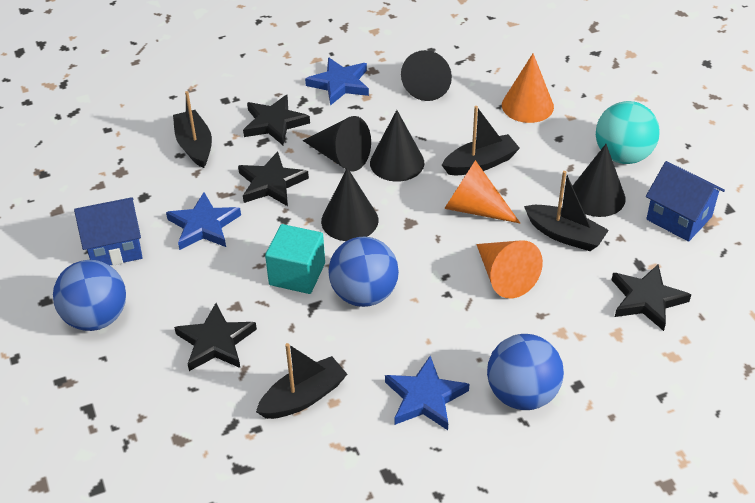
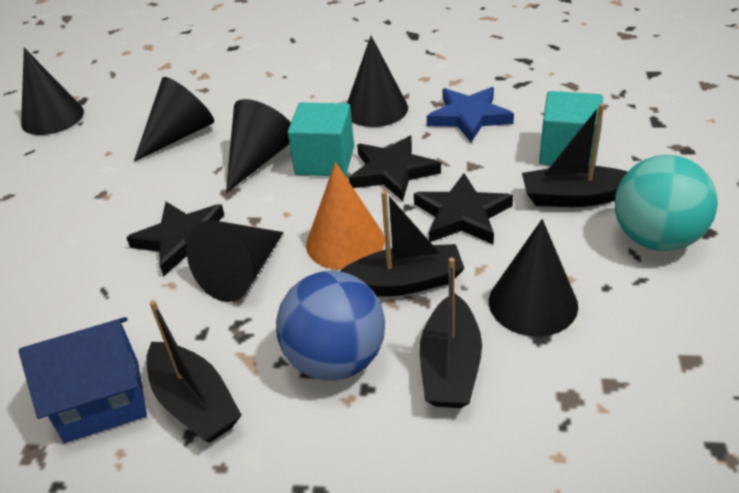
black cone: 5 -> 6
black star: 4 -> 3
blue ball: 3 -> 1
blue house: 2 -> 1
blue star: 3 -> 1
orange cone: 3 -> 1
turquoise cube: 1 -> 2

